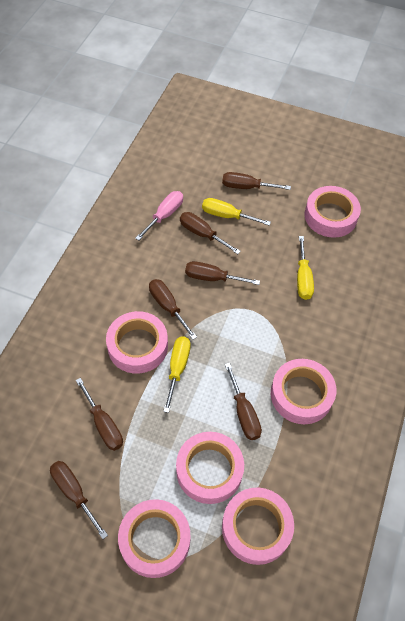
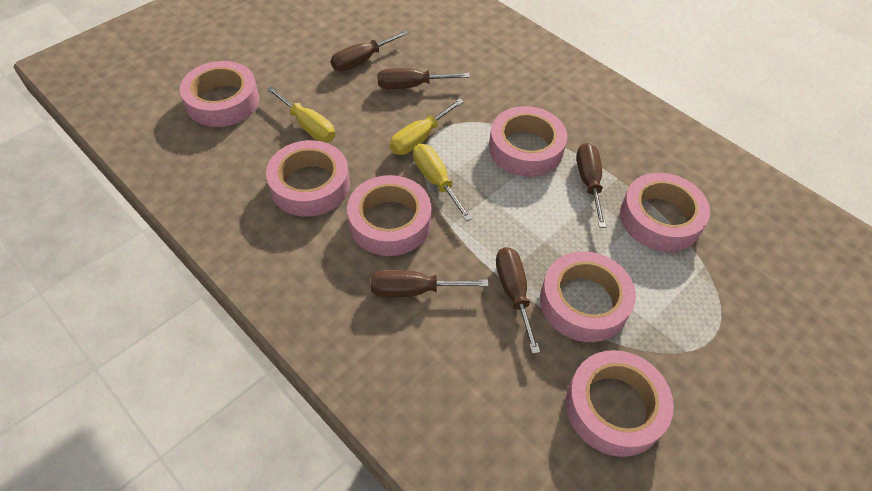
brown screwdriver: 7 -> 5
pink screwdriver: 1 -> 0
pink tape: 6 -> 7

